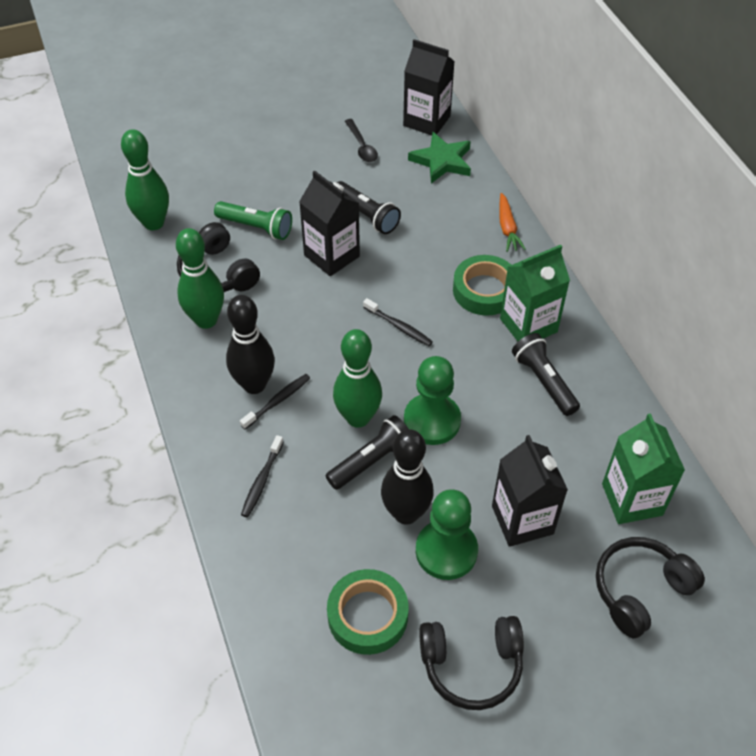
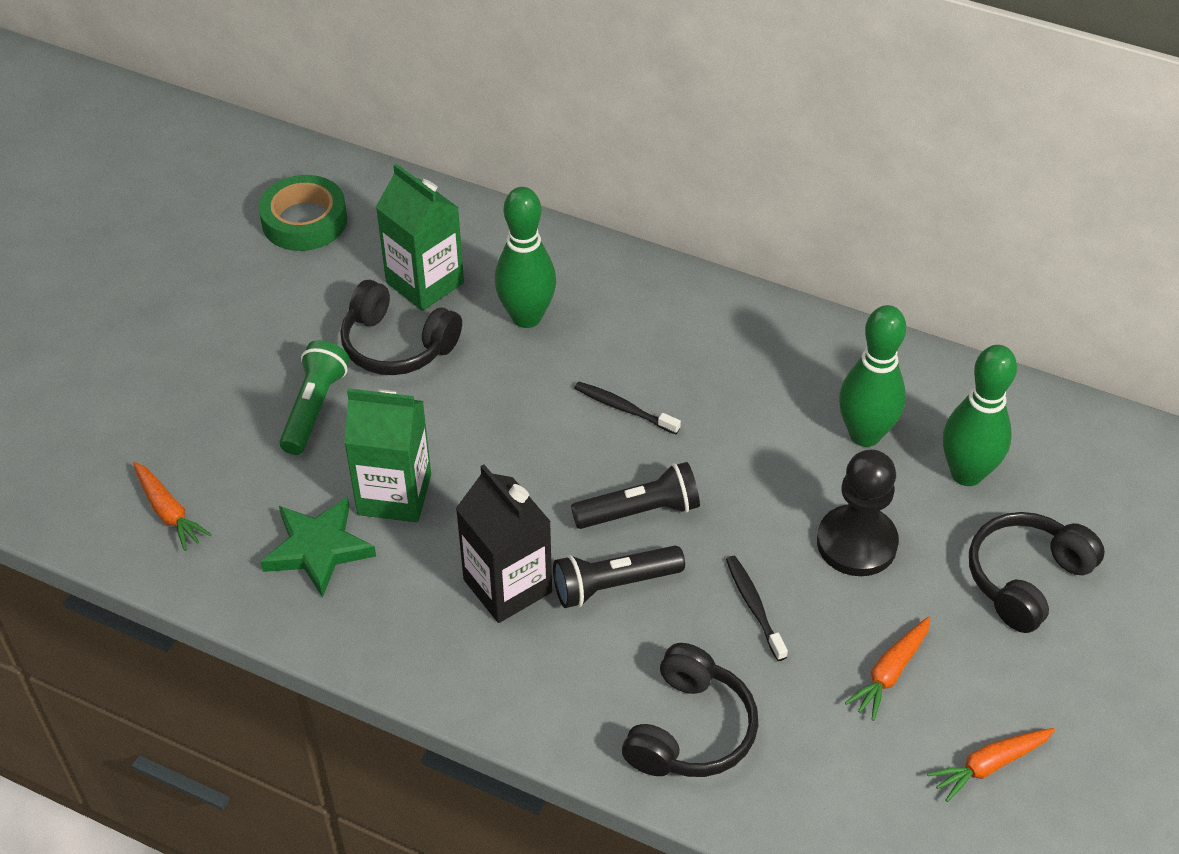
black bowling pin: 2 -> 0
black carton: 3 -> 1
black flashlight: 3 -> 2
black pawn: 0 -> 1
black spoon: 1 -> 0
black toothbrush: 3 -> 2
green pawn: 2 -> 0
green tape: 2 -> 1
orange carrot: 1 -> 3

